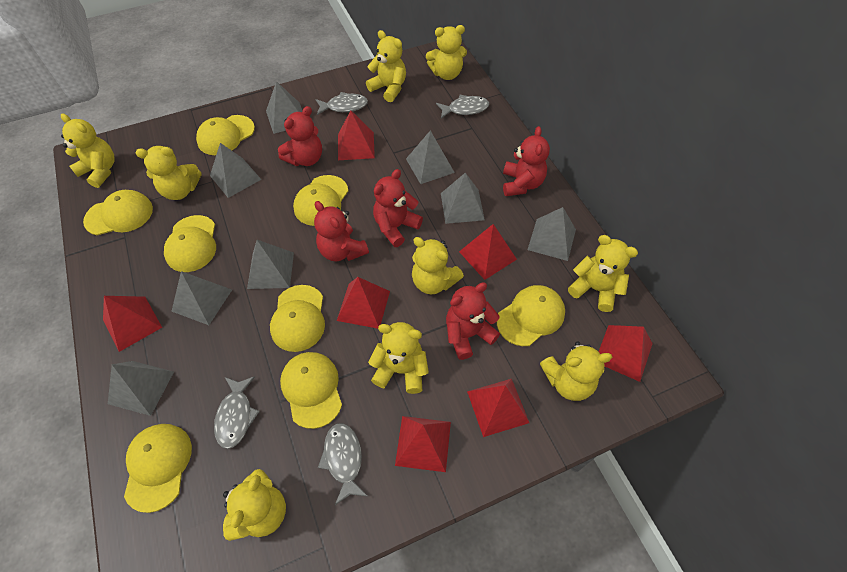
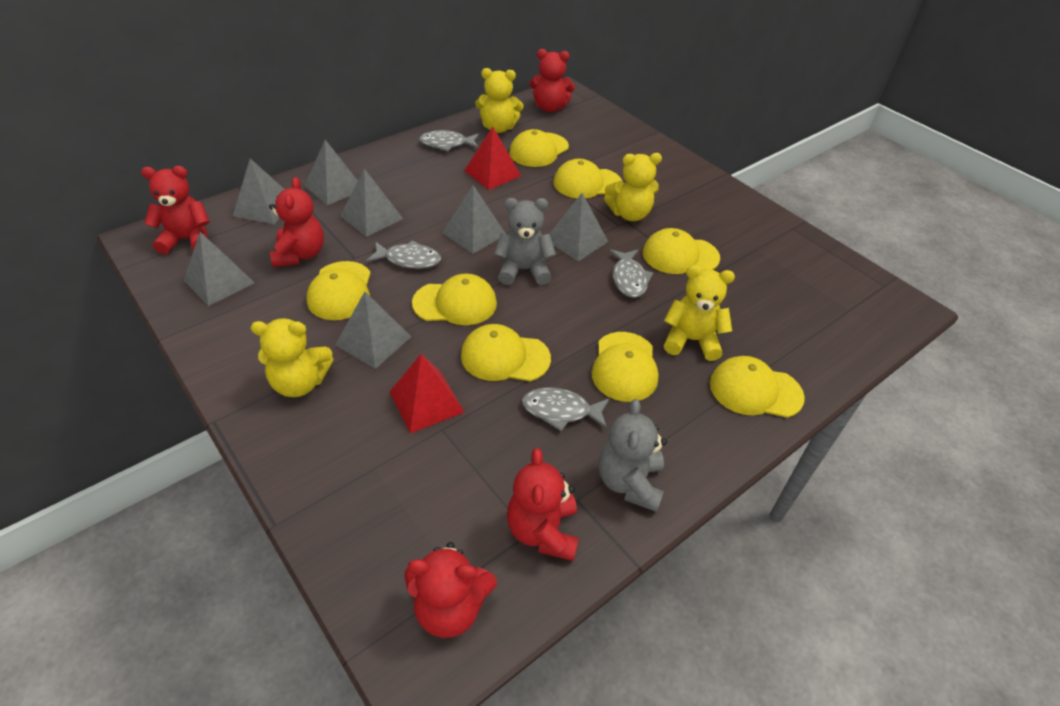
grey pyramid: 8 -> 7
grey teddy bear: 0 -> 2
red pyramid: 7 -> 2
yellow teddy bear: 9 -> 4

